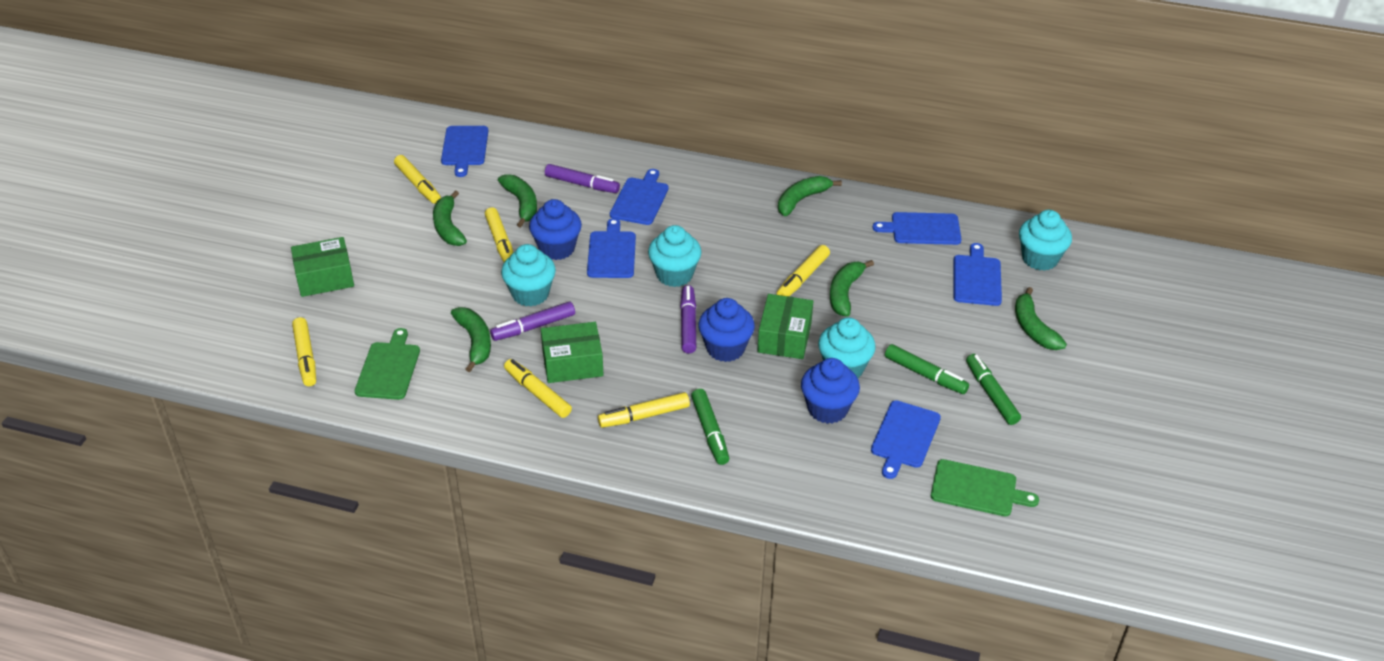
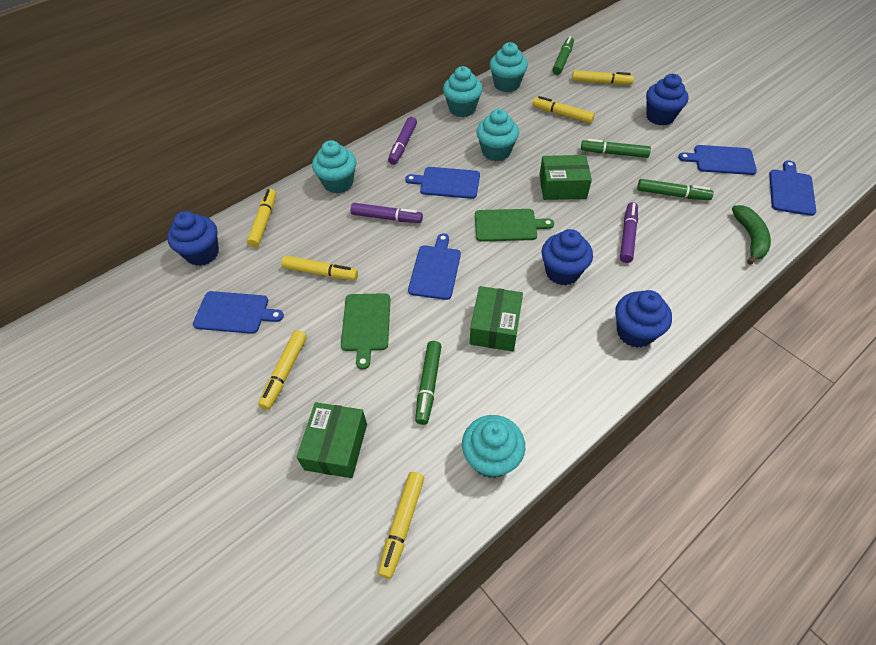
blue cupcake: 3 -> 4
blue cutting board: 6 -> 5
green banana: 6 -> 1
green marker: 3 -> 4
turquoise cupcake: 4 -> 5

